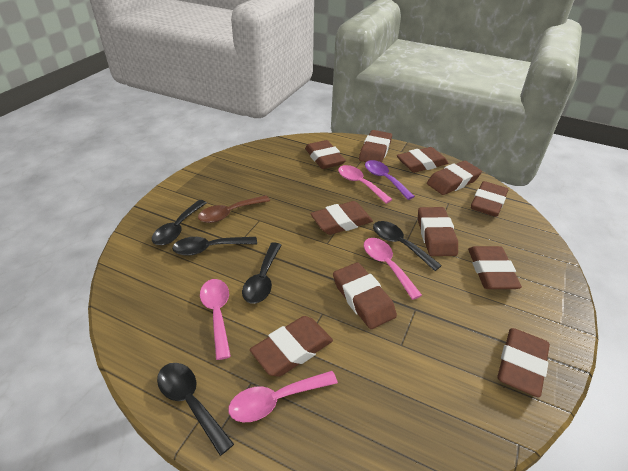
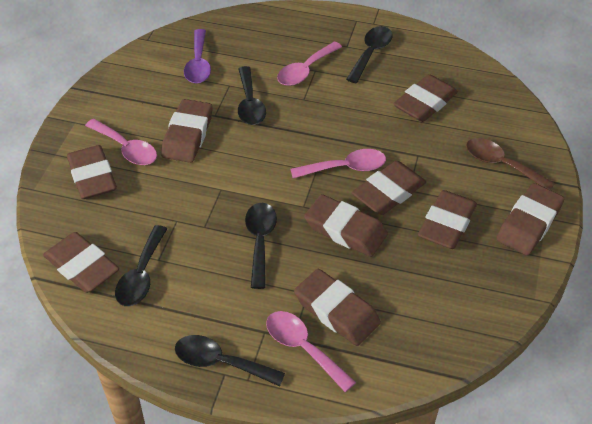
brown eraser: 11 -> 9

